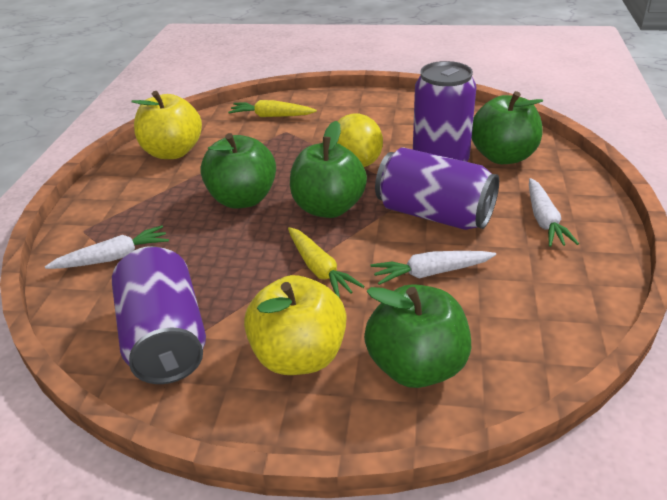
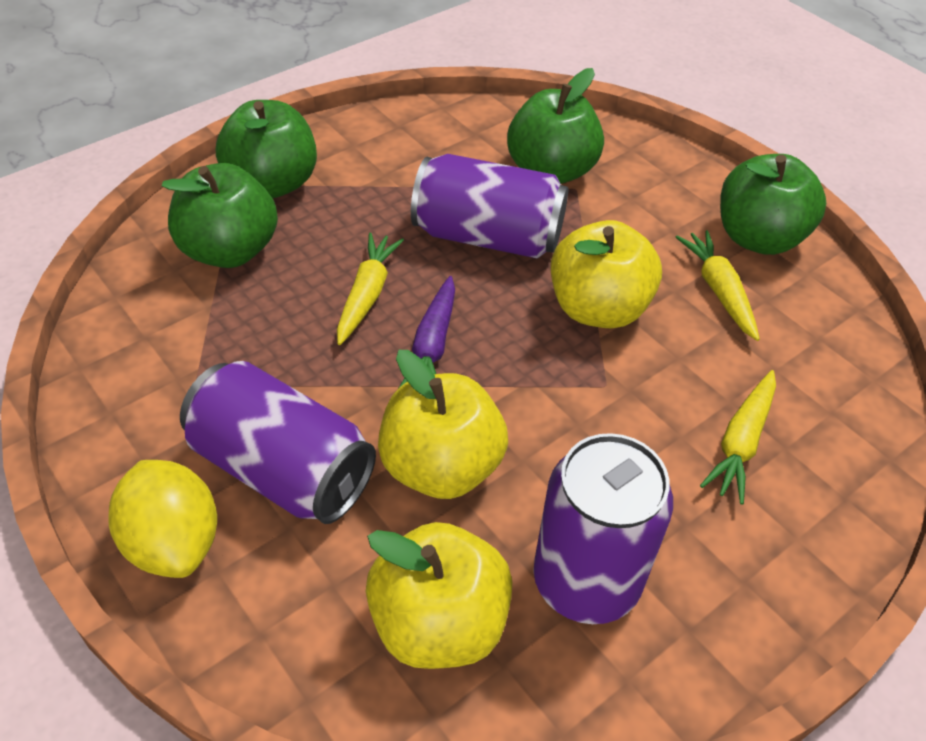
purple carrot: 0 -> 1
white carrot: 3 -> 0
yellow apple: 2 -> 3
yellow carrot: 2 -> 3

